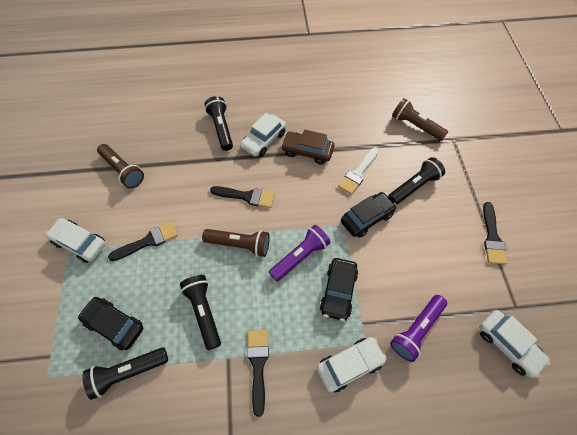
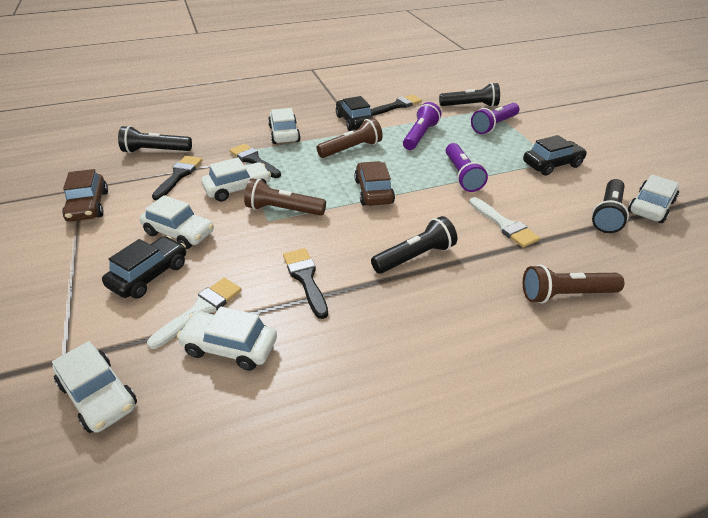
brown car: 1 -> 2
purple flashlight: 2 -> 3
white brush: 1 -> 2
white car: 4 -> 6

